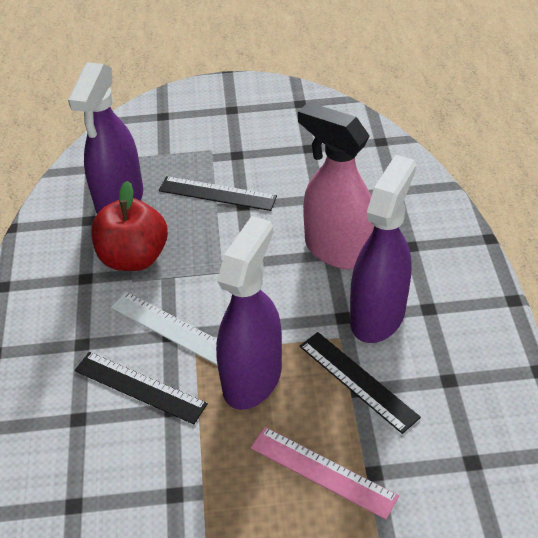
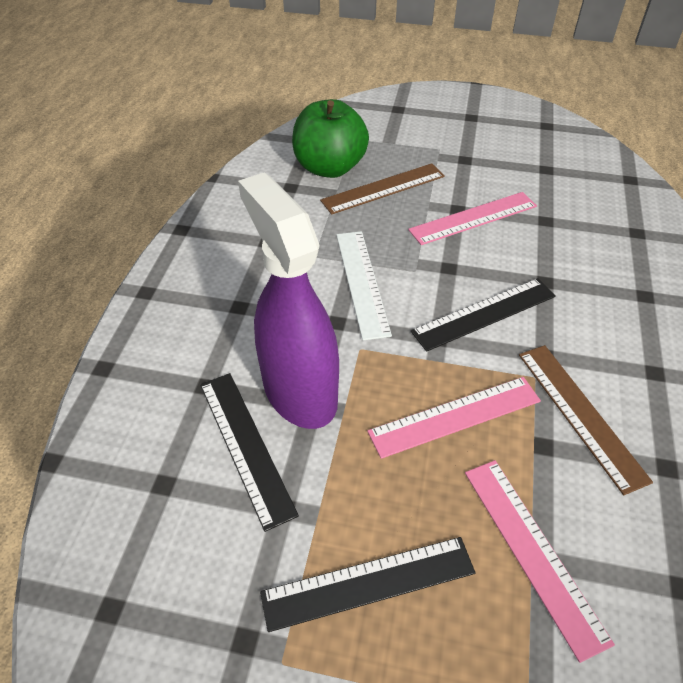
brown ruler: 0 -> 2
green apple: 0 -> 1
pink ruler: 1 -> 3
pink spray bottle: 1 -> 0
purple spray bottle: 3 -> 1
red apple: 1 -> 0

